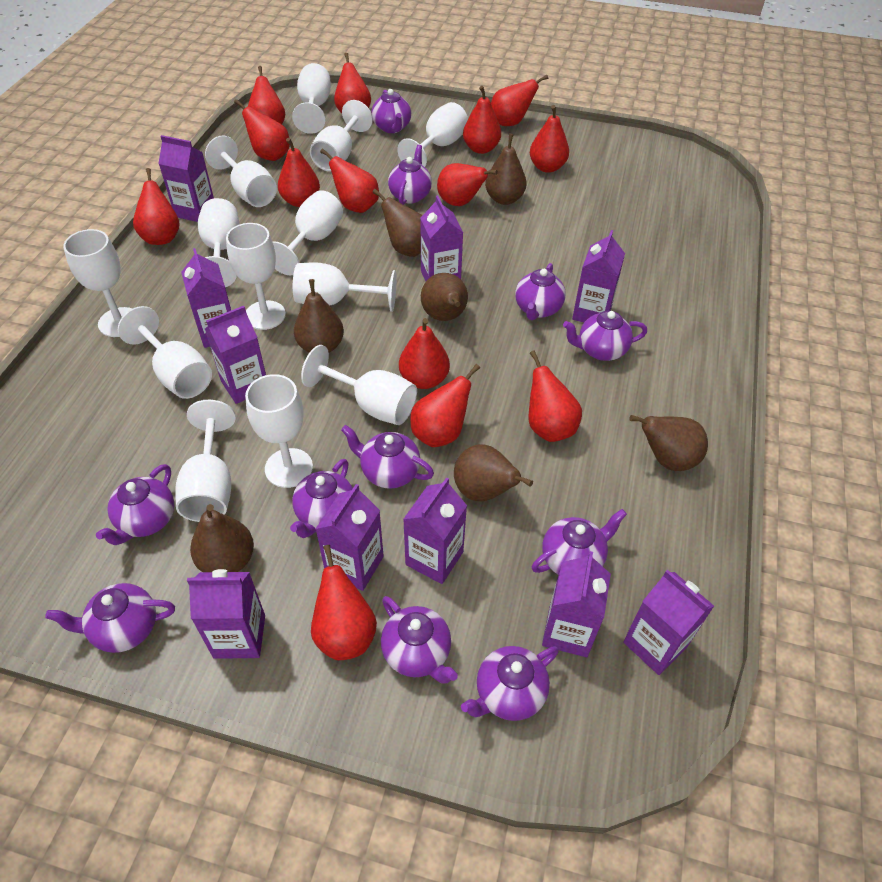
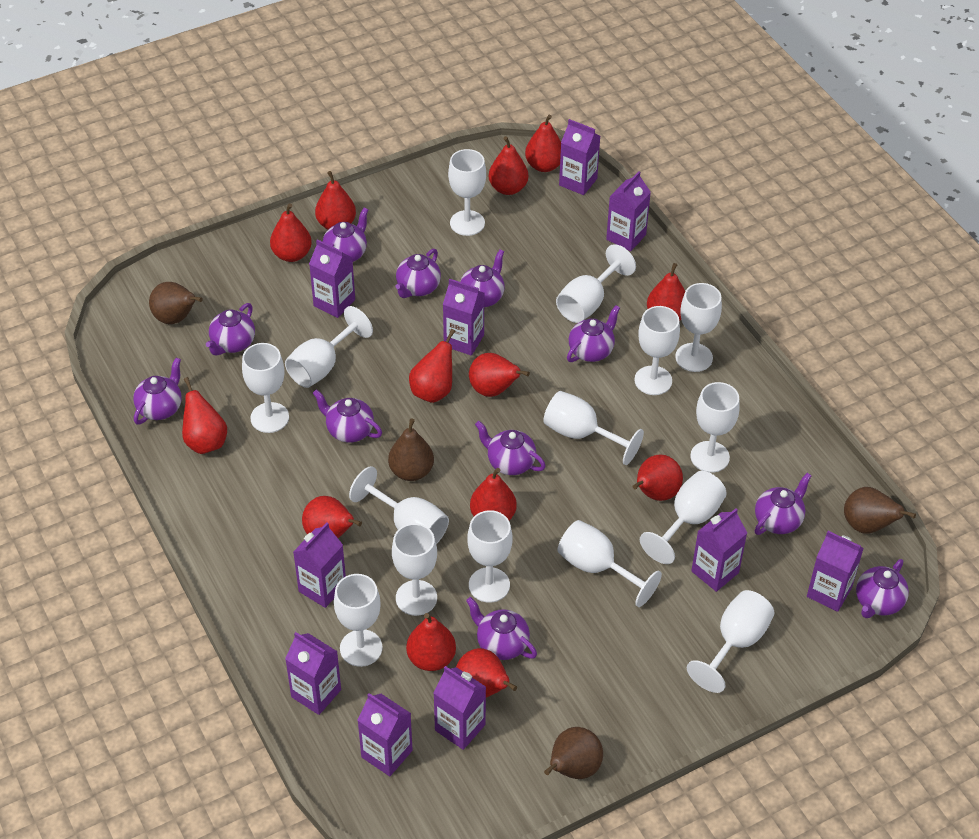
brown pear: 7 -> 4
red pear: 14 -> 13
white goblet: 13 -> 15

